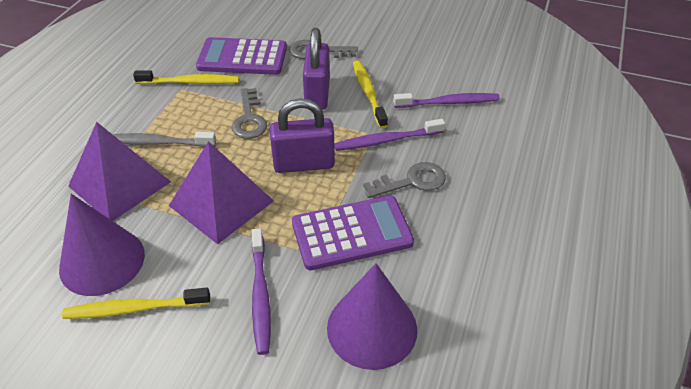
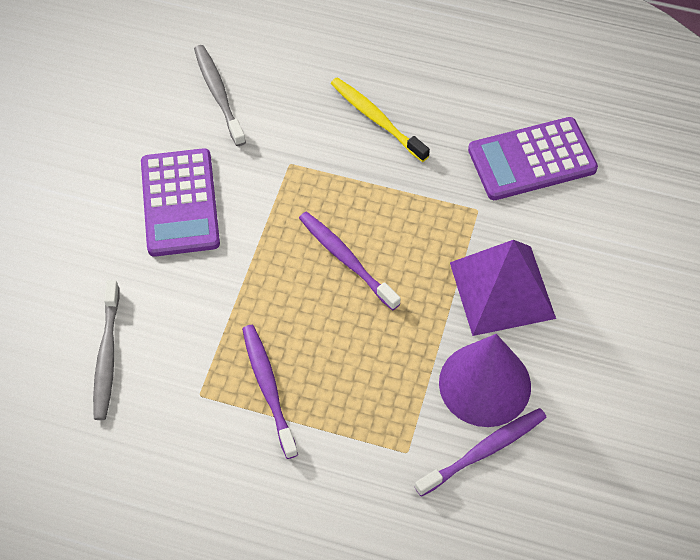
grey key: 3 -> 0
grey toothbrush: 1 -> 2
purple cone: 2 -> 1
purple padlock: 2 -> 0
purple pyramid: 2 -> 1
yellow toothbrush: 3 -> 1

